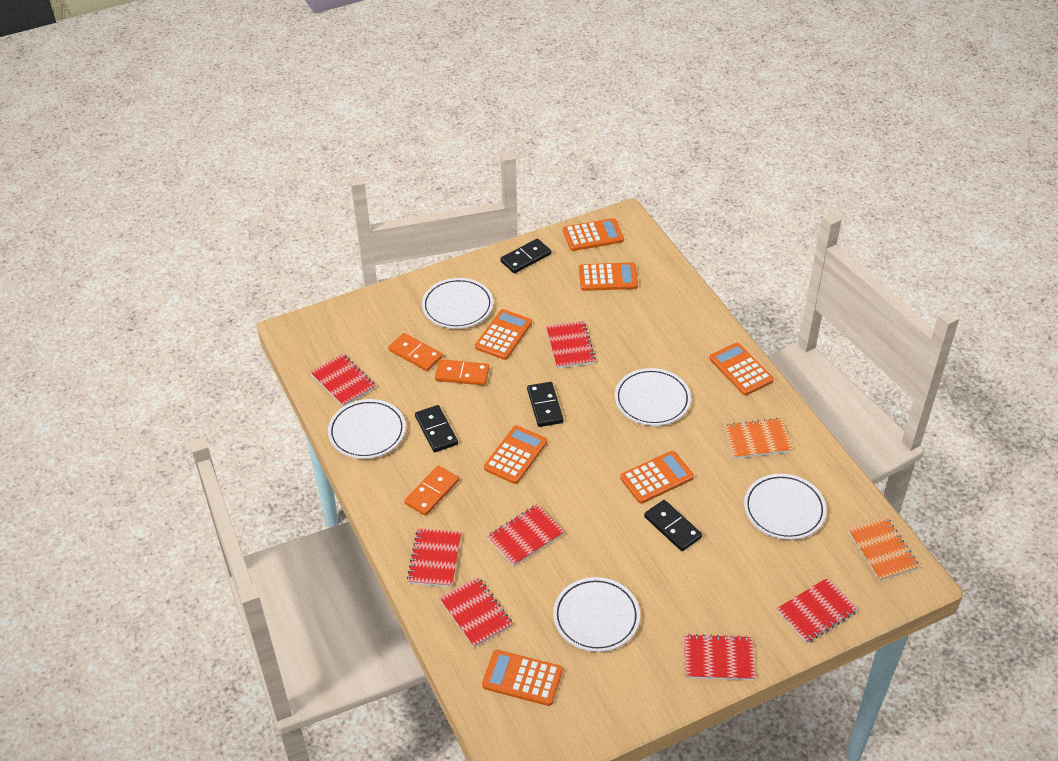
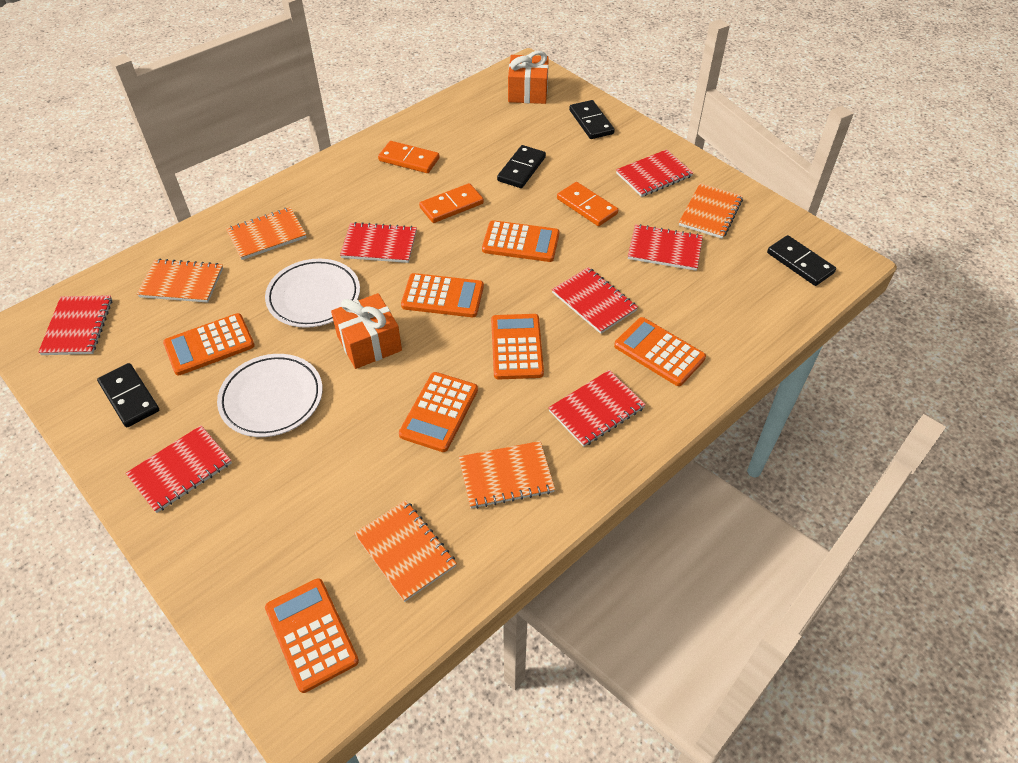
orange gift: 0 -> 2
orange notebook: 2 -> 5
white plate: 5 -> 2

